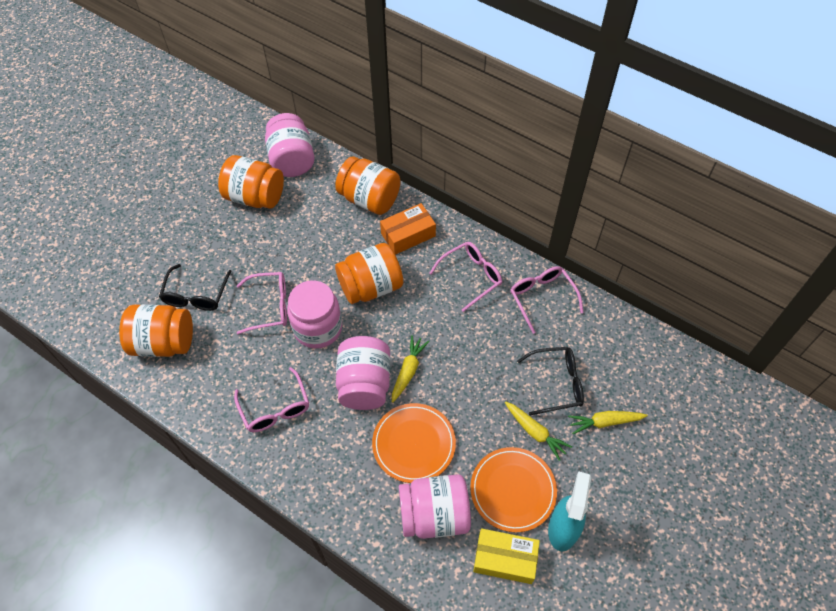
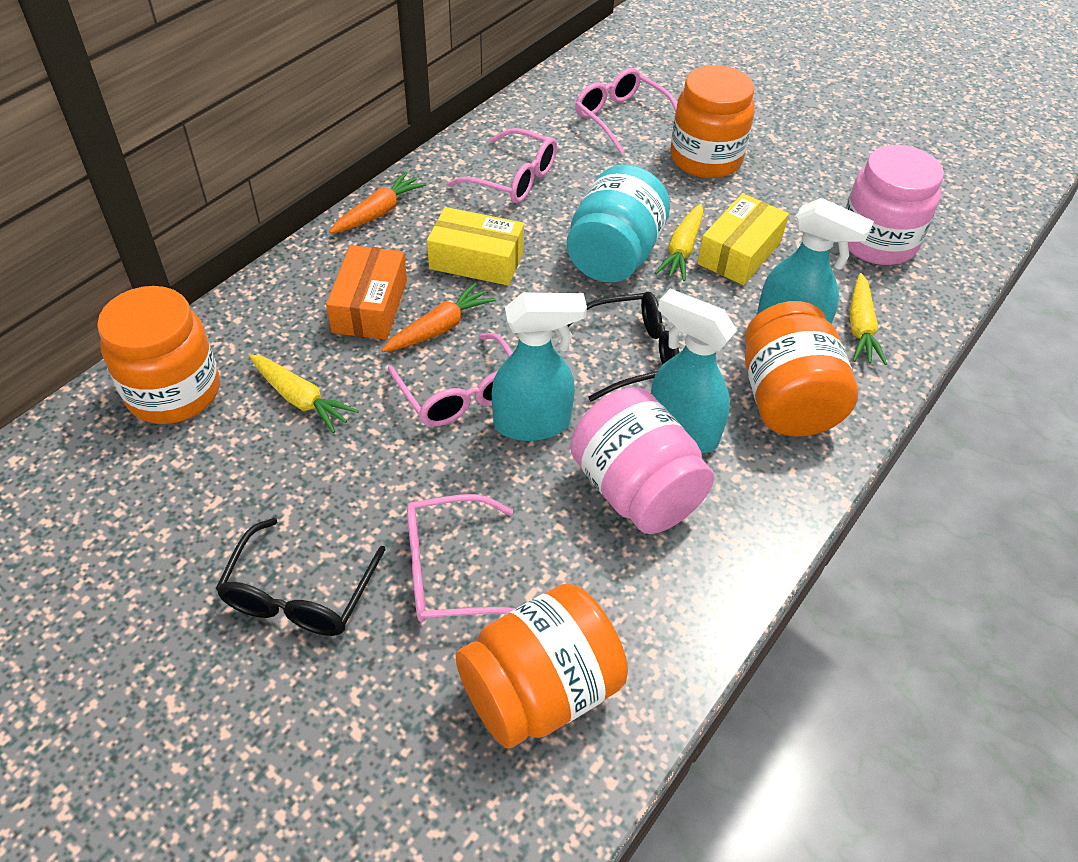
orange carrot: 0 -> 2
orange plate: 2 -> 0
pink jar: 4 -> 2
turquoise jar: 0 -> 1
turquoise spray bottle: 1 -> 3
yellow box: 1 -> 2

